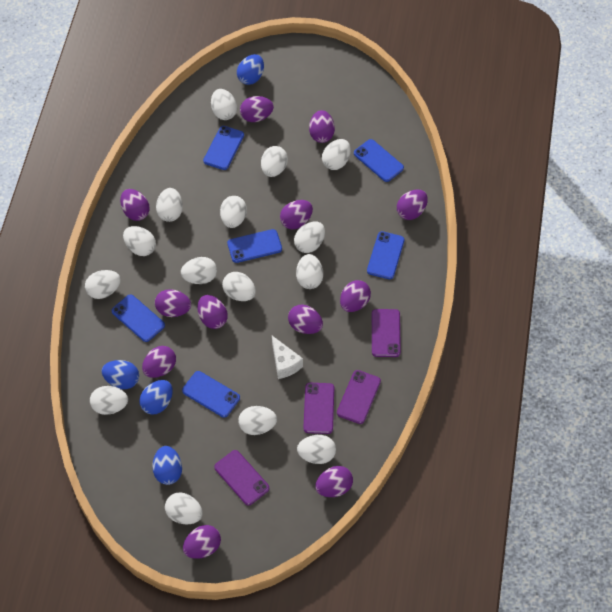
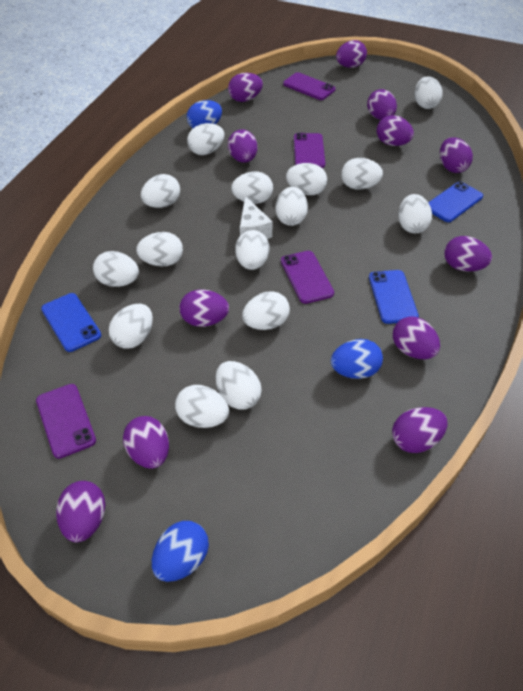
blue egg: 4 -> 3
blue phone: 6 -> 3

